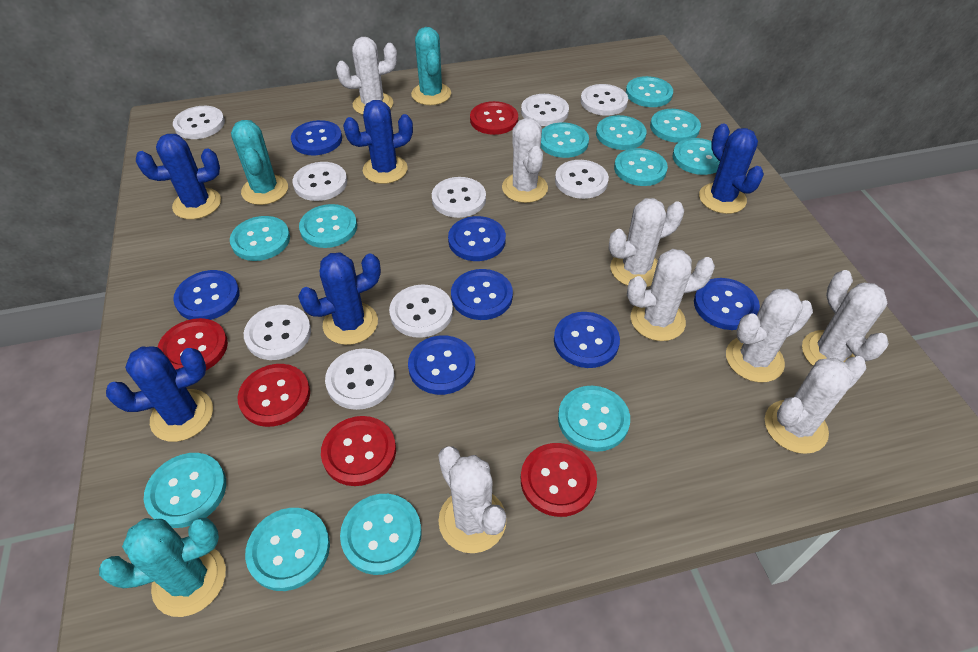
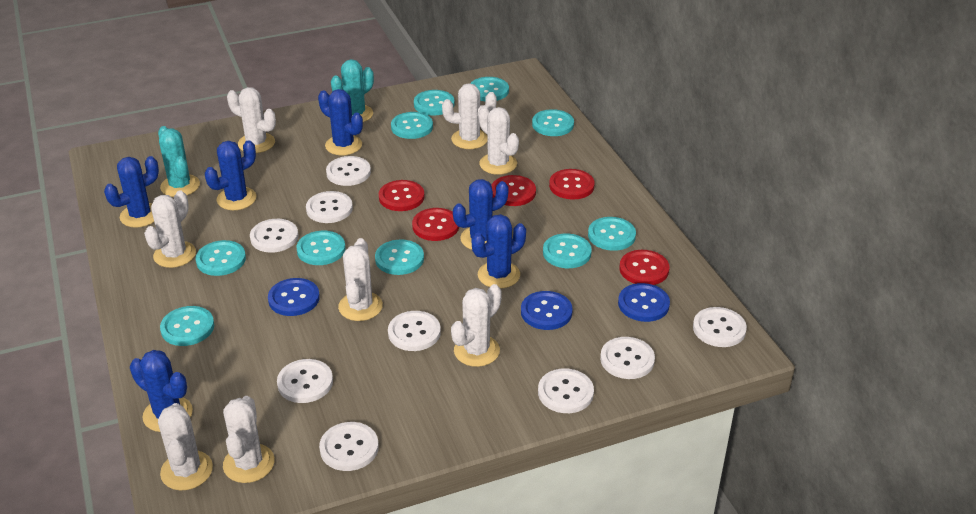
blue button: 7 -> 3
blue cactus: 5 -> 6
turquoise button: 12 -> 10
turquoise cactus: 3 -> 2

